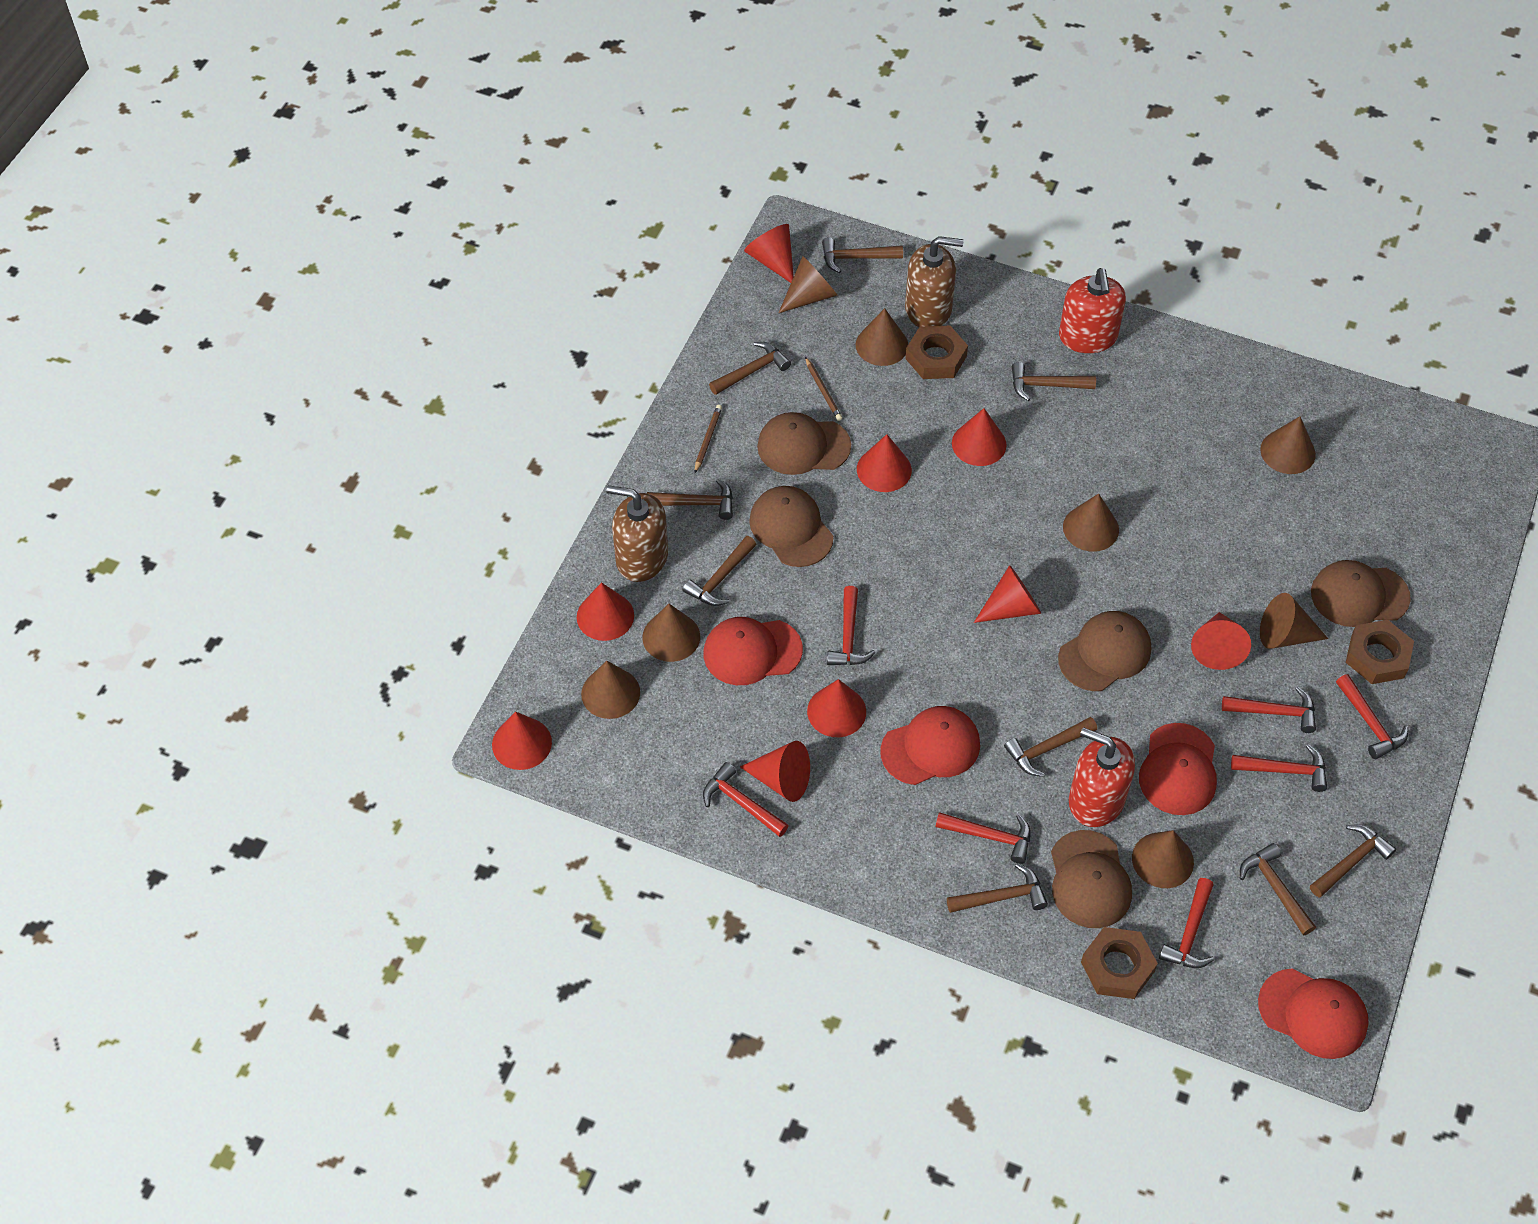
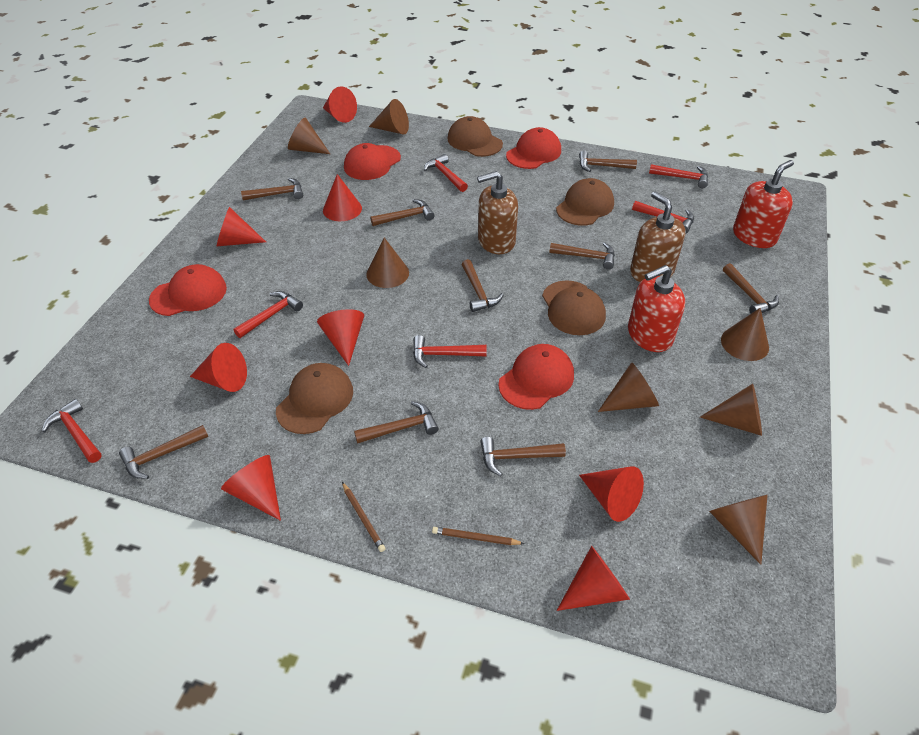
brown cap: 5 -> 4
brown cone: 8 -> 7
brown nut: 3 -> 0
red cone: 9 -> 8
red hammer: 7 -> 6

